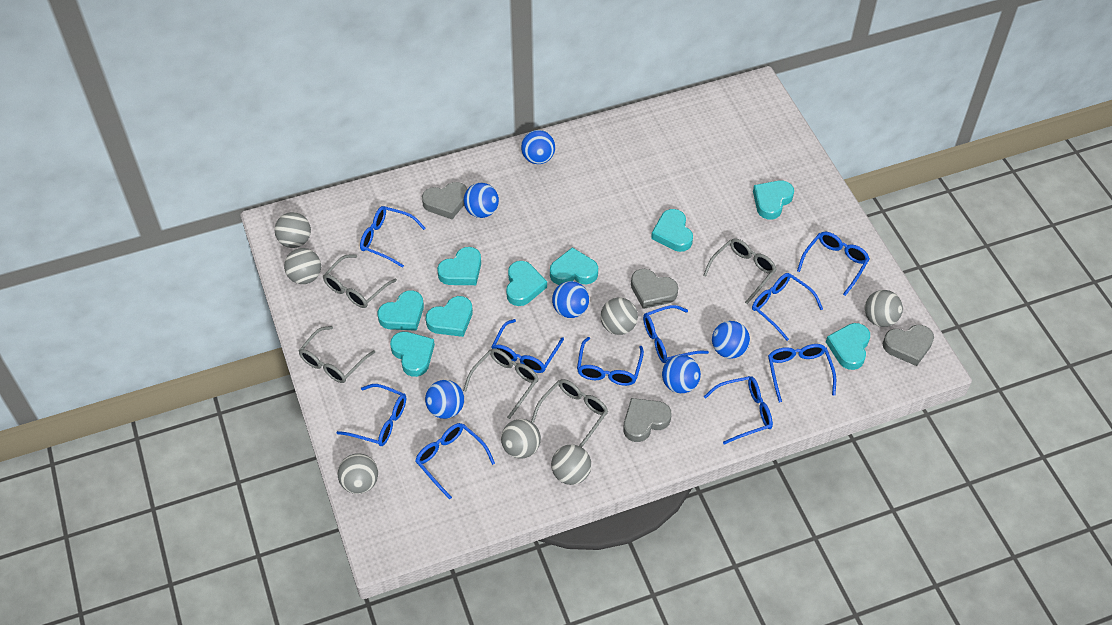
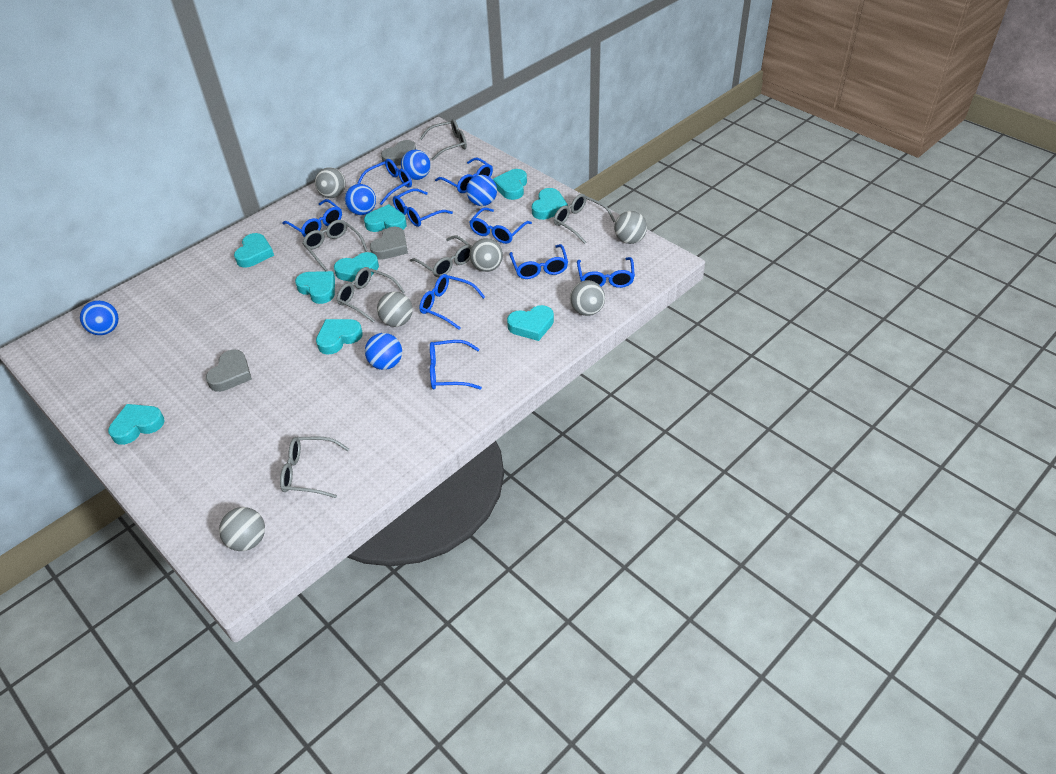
blue ball: 6 -> 5
blue glasses: 10 -> 9
grey ball: 7 -> 6
grey glasses: 5 -> 6
grey heart: 4 -> 3

